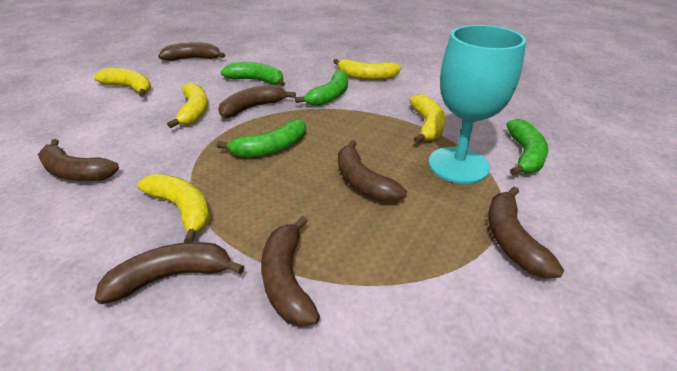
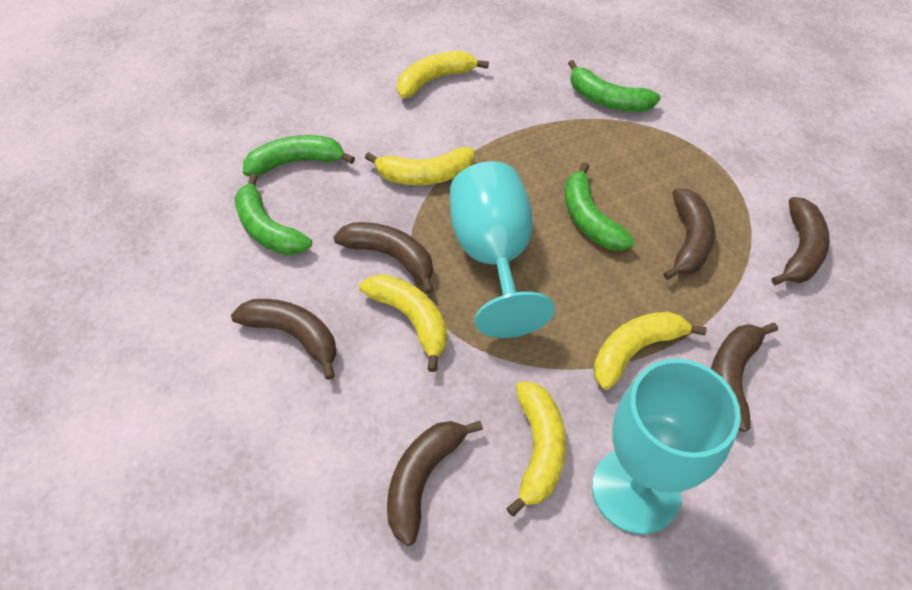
brown banana: 7 -> 6
turquoise goblet: 1 -> 2

